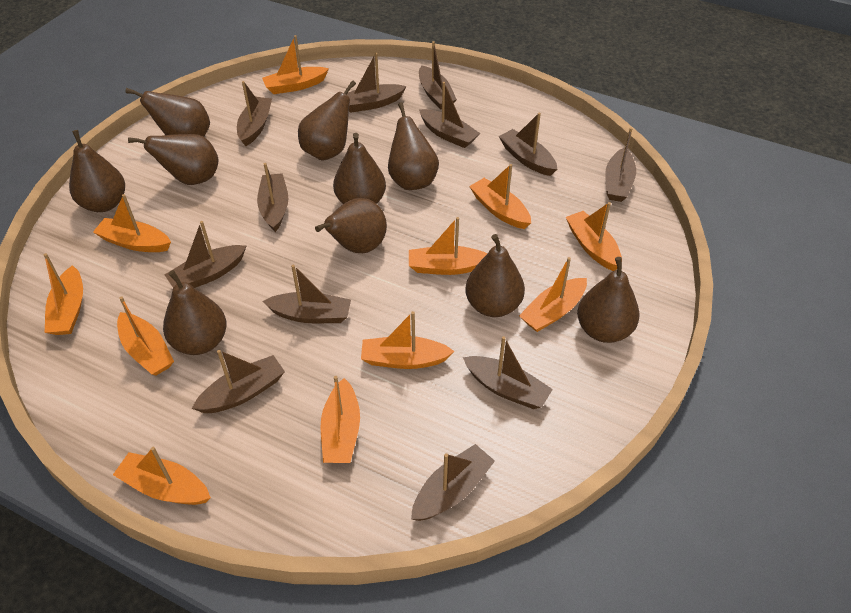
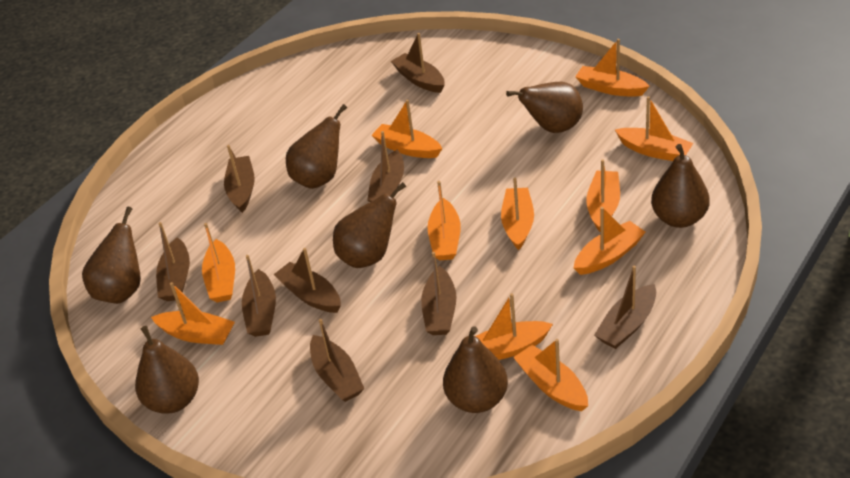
brown boat: 12 -> 9
brown pear: 10 -> 7

